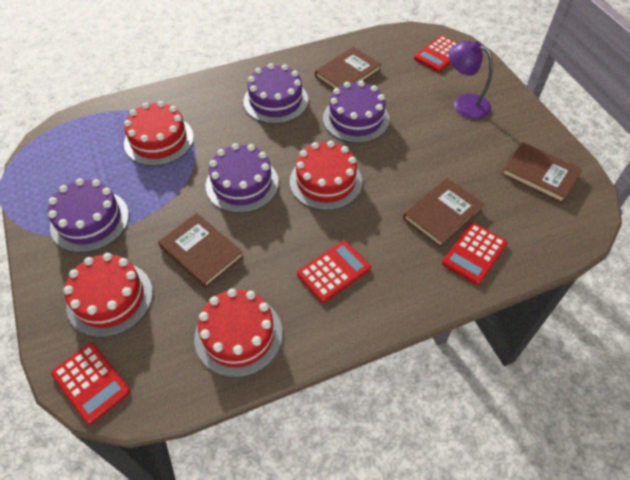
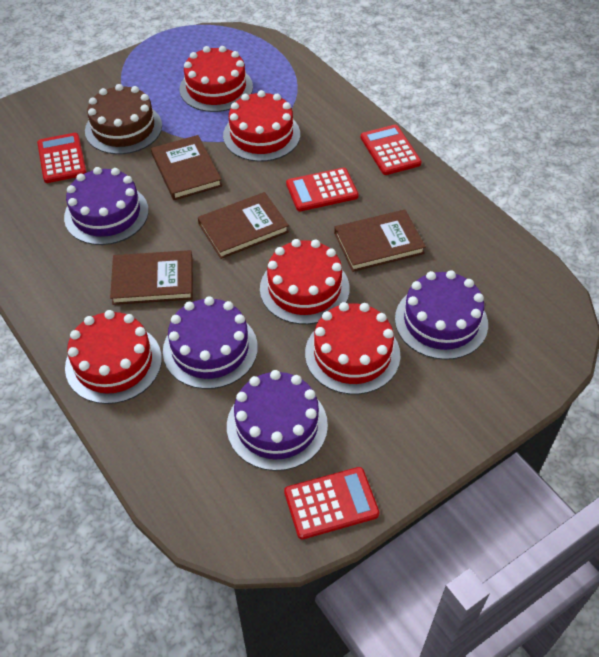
brown cake: 0 -> 1
purple lamp: 1 -> 0
red cake: 4 -> 5

